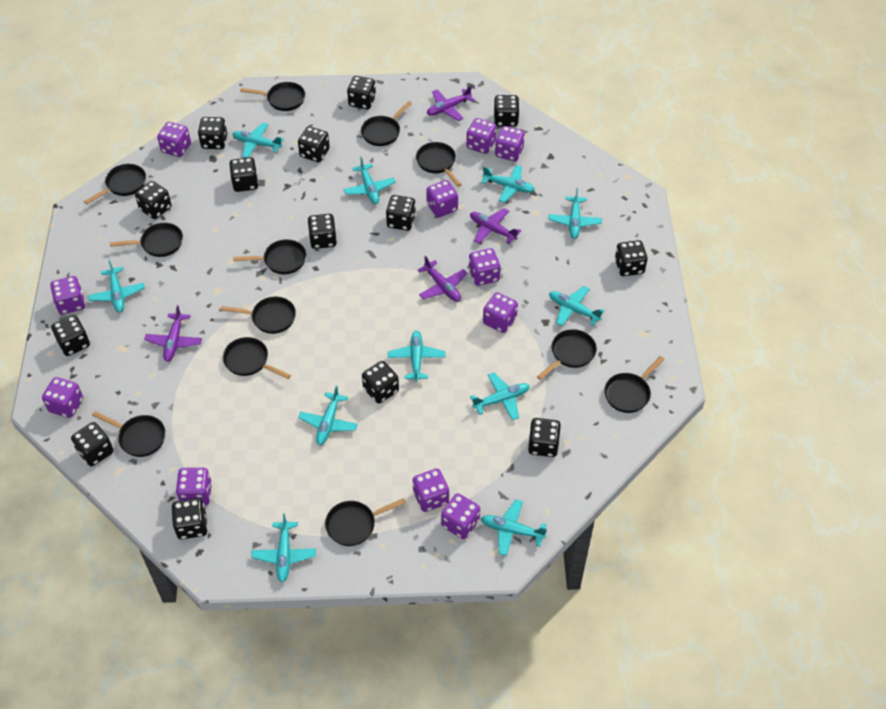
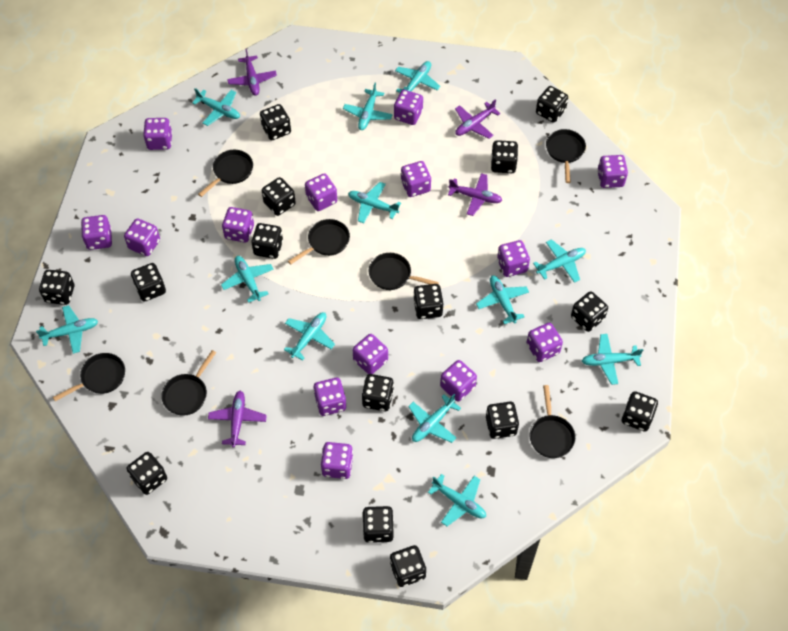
black dice: 14 -> 15
black pan: 12 -> 7
purple dice: 11 -> 14
turquoise plane: 11 -> 12

